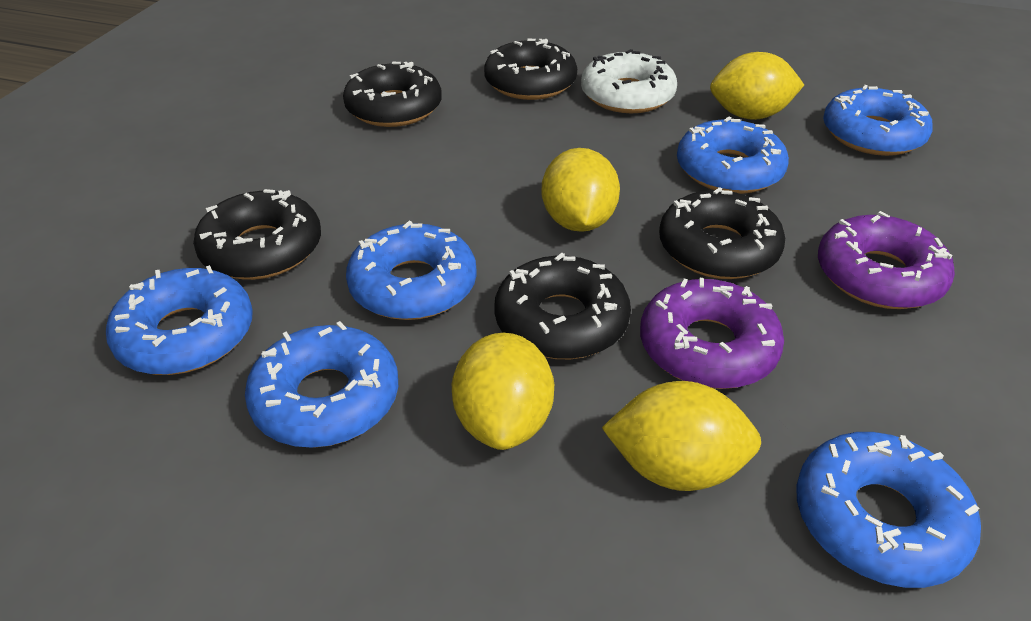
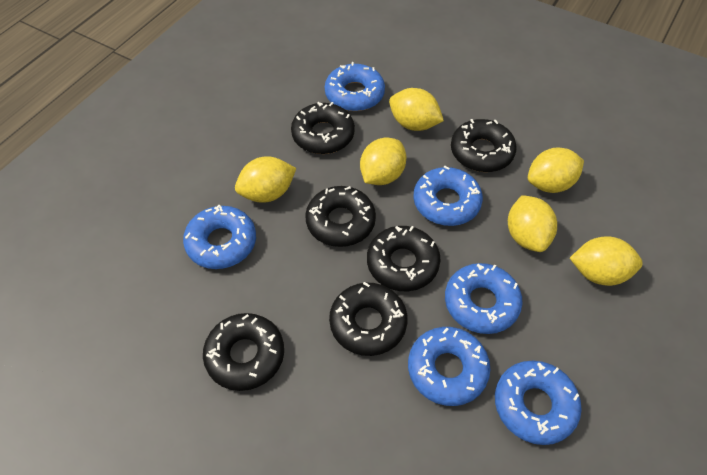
black donut: 5 -> 6
purple donut: 2 -> 0
white donut: 1 -> 0
yellow lemon: 4 -> 6

